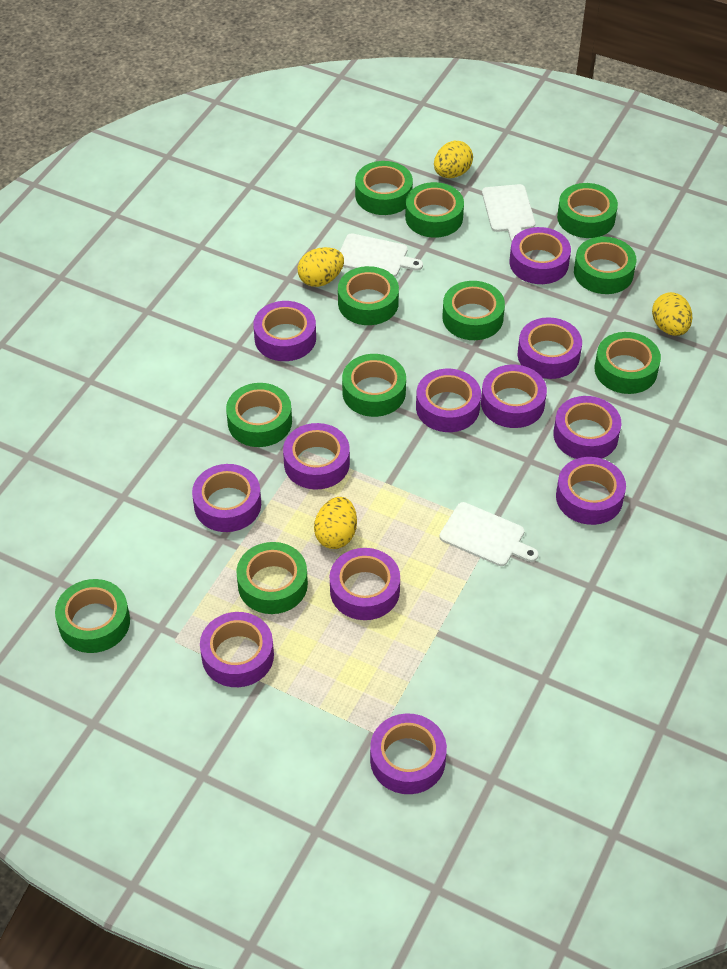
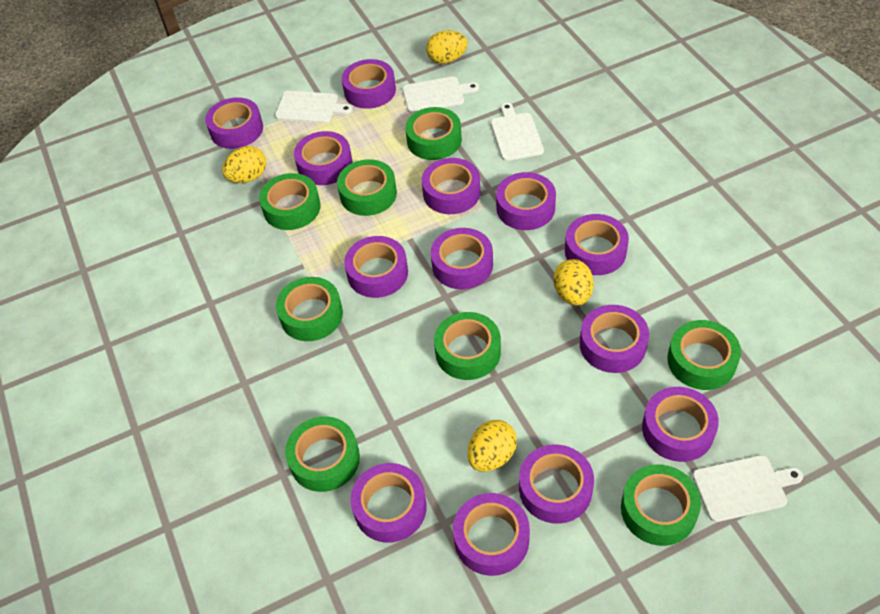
green tape: 11 -> 8
purple tape: 12 -> 13
white cutting board: 3 -> 4

